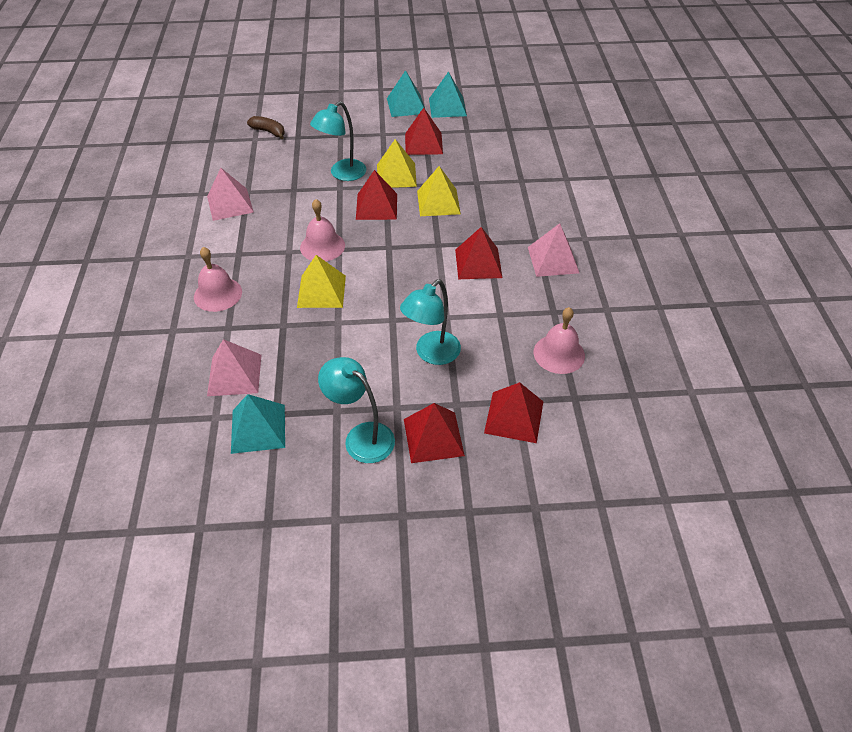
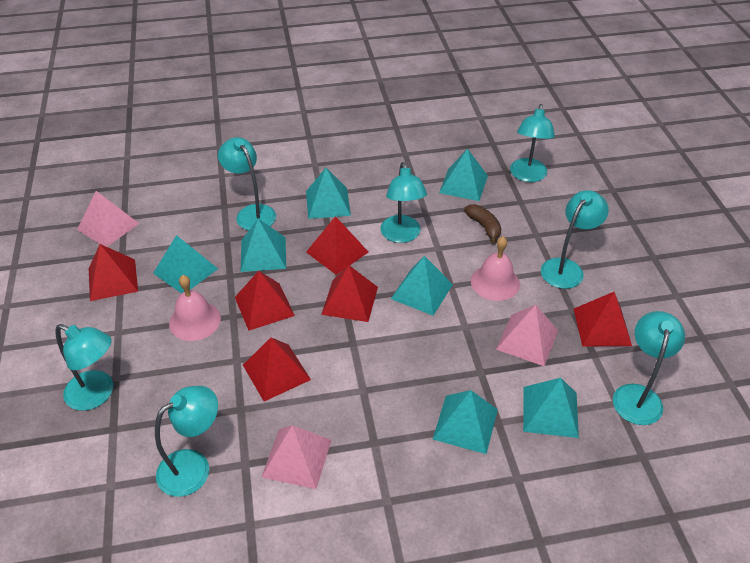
pink bell: 3 -> 2
red pyramid: 5 -> 6
turquoise lamp: 3 -> 7
turquoise pyramid: 3 -> 7
yellow pyramid: 3 -> 0

